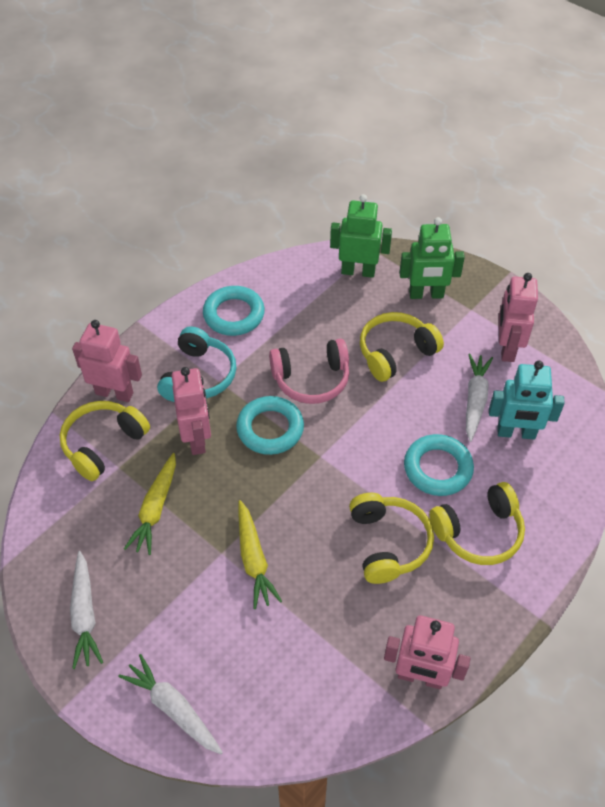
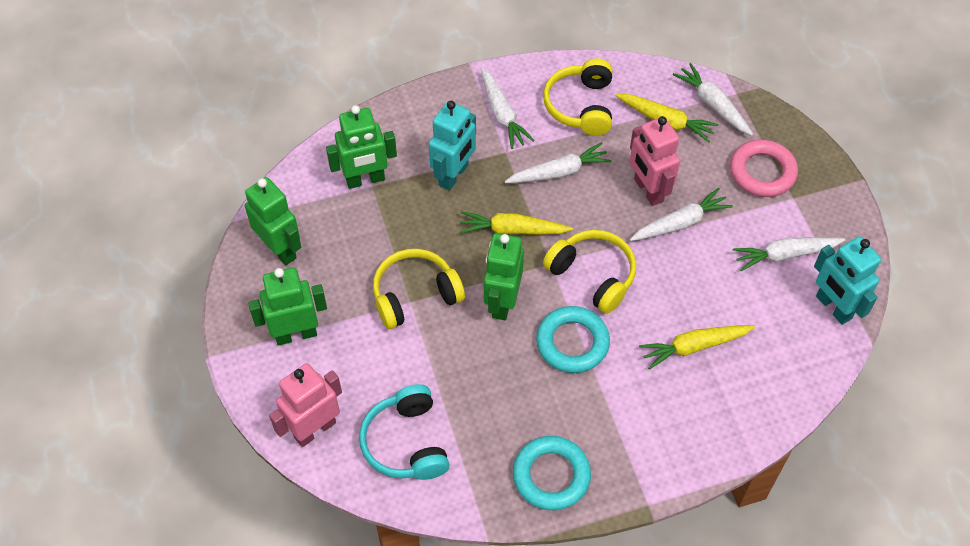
green robot: 2 -> 4
pink headphones: 1 -> 0
pink ring: 0 -> 1
pink robot: 4 -> 2
turquoise ring: 3 -> 2
turquoise robot: 1 -> 2
white carrot: 3 -> 5
yellow carrot: 2 -> 3
yellow headphones: 4 -> 3

